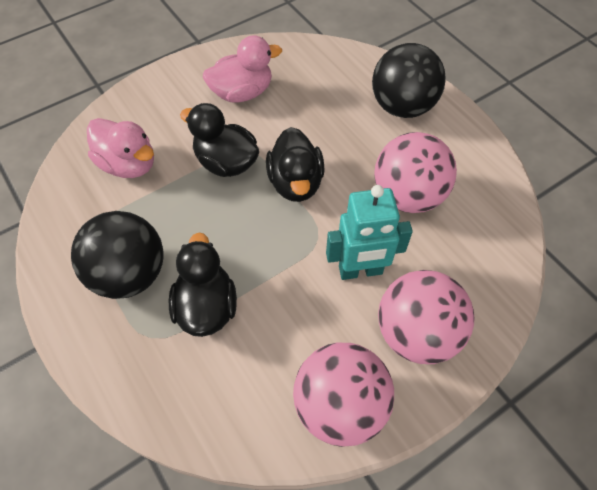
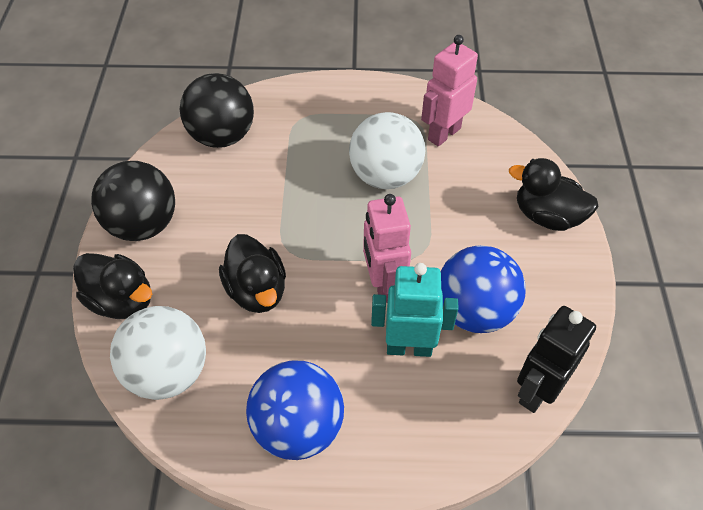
black robot: 0 -> 1
blue ball: 0 -> 2
pink ball: 3 -> 0
pink duck: 2 -> 0
pink robot: 0 -> 2
white ball: 0 -> 2

